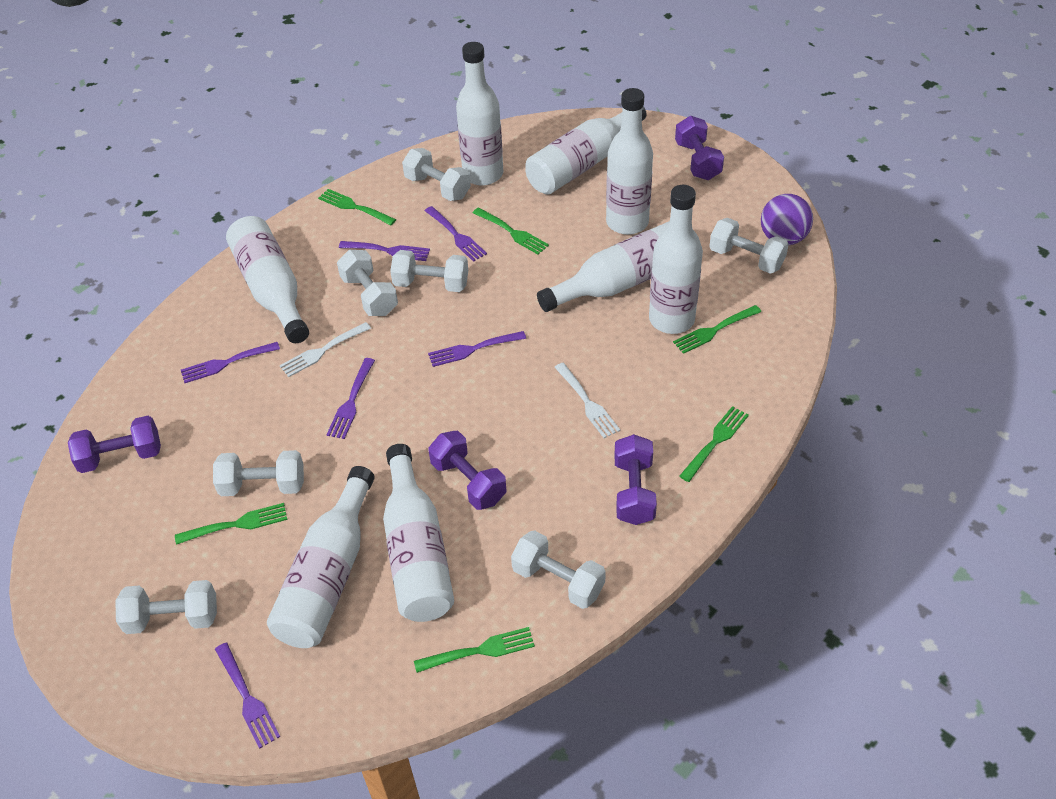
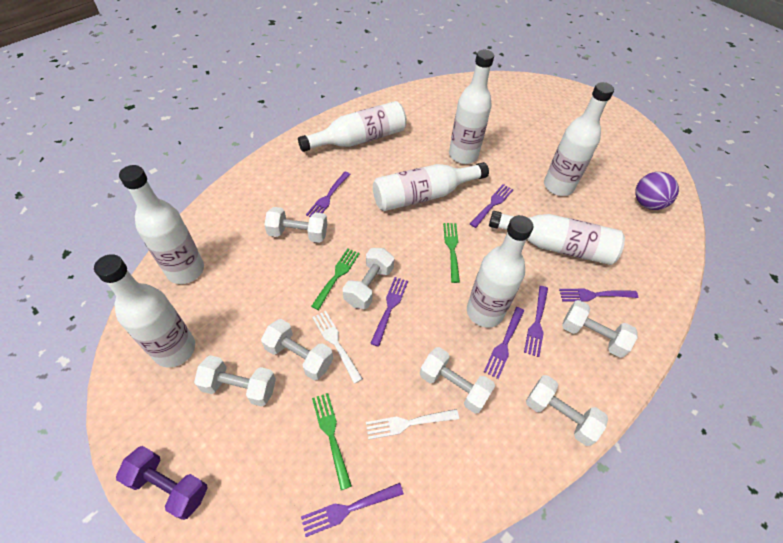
green fork: 6 -> 3
purple dumbbell: 4 -> 1
purple fork: 6 -> 7

